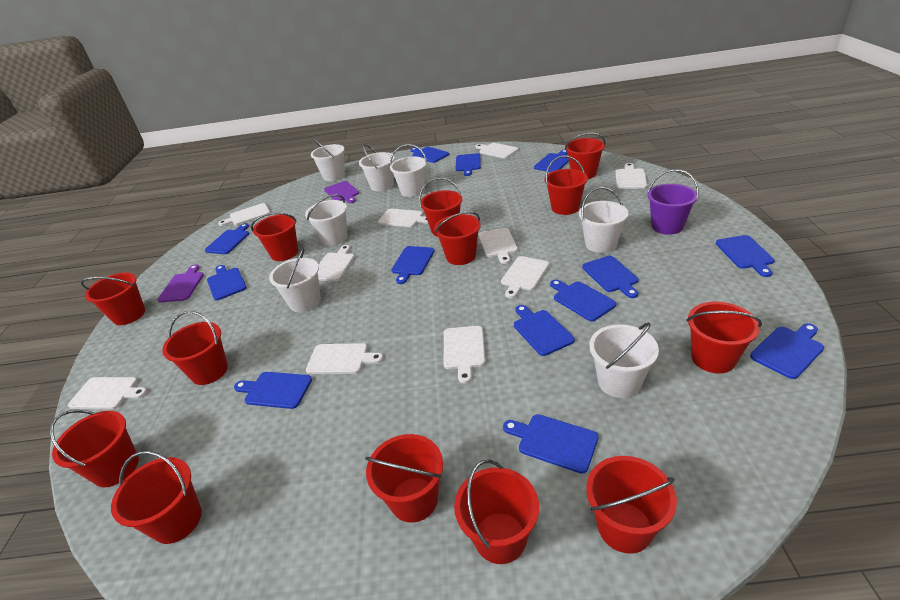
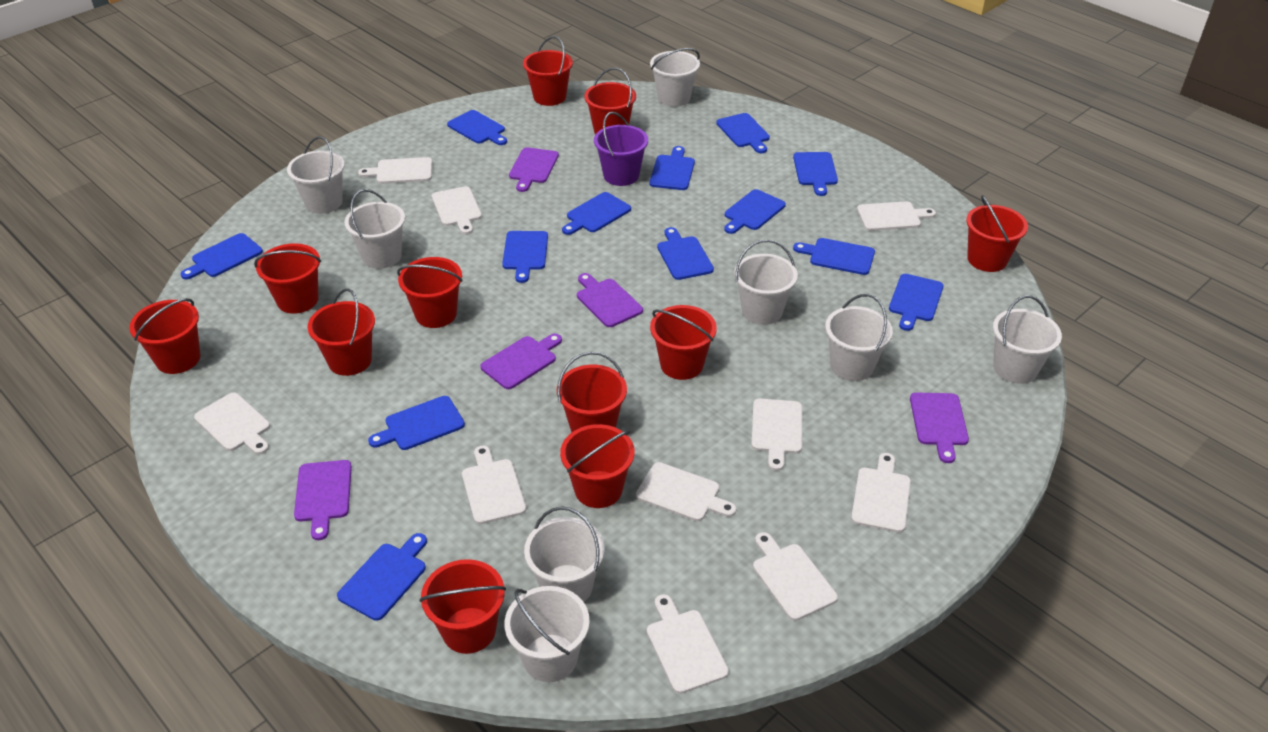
purple cutting board: 2 -> 5
red bucket: 13 -> 11
white bucket: 7 -> 8

